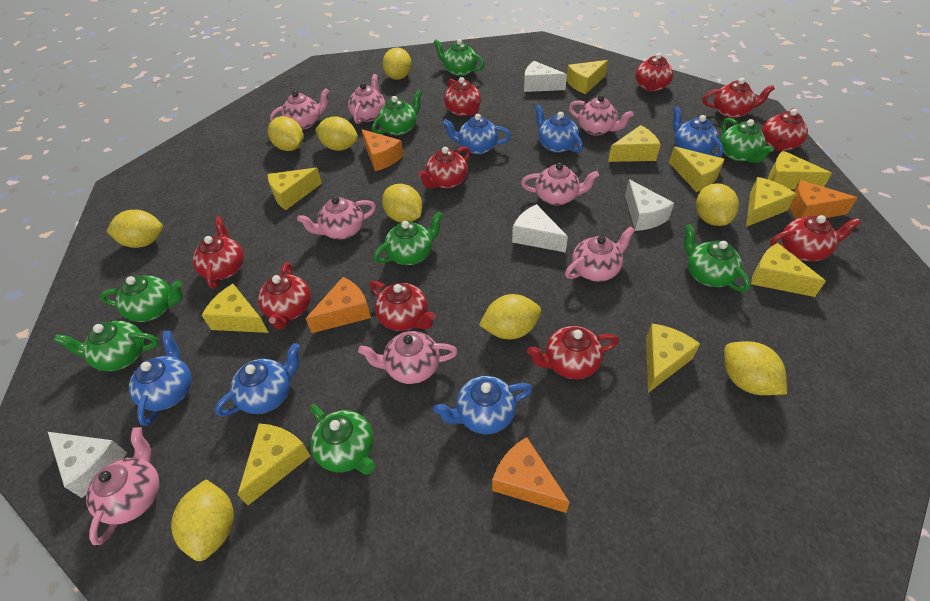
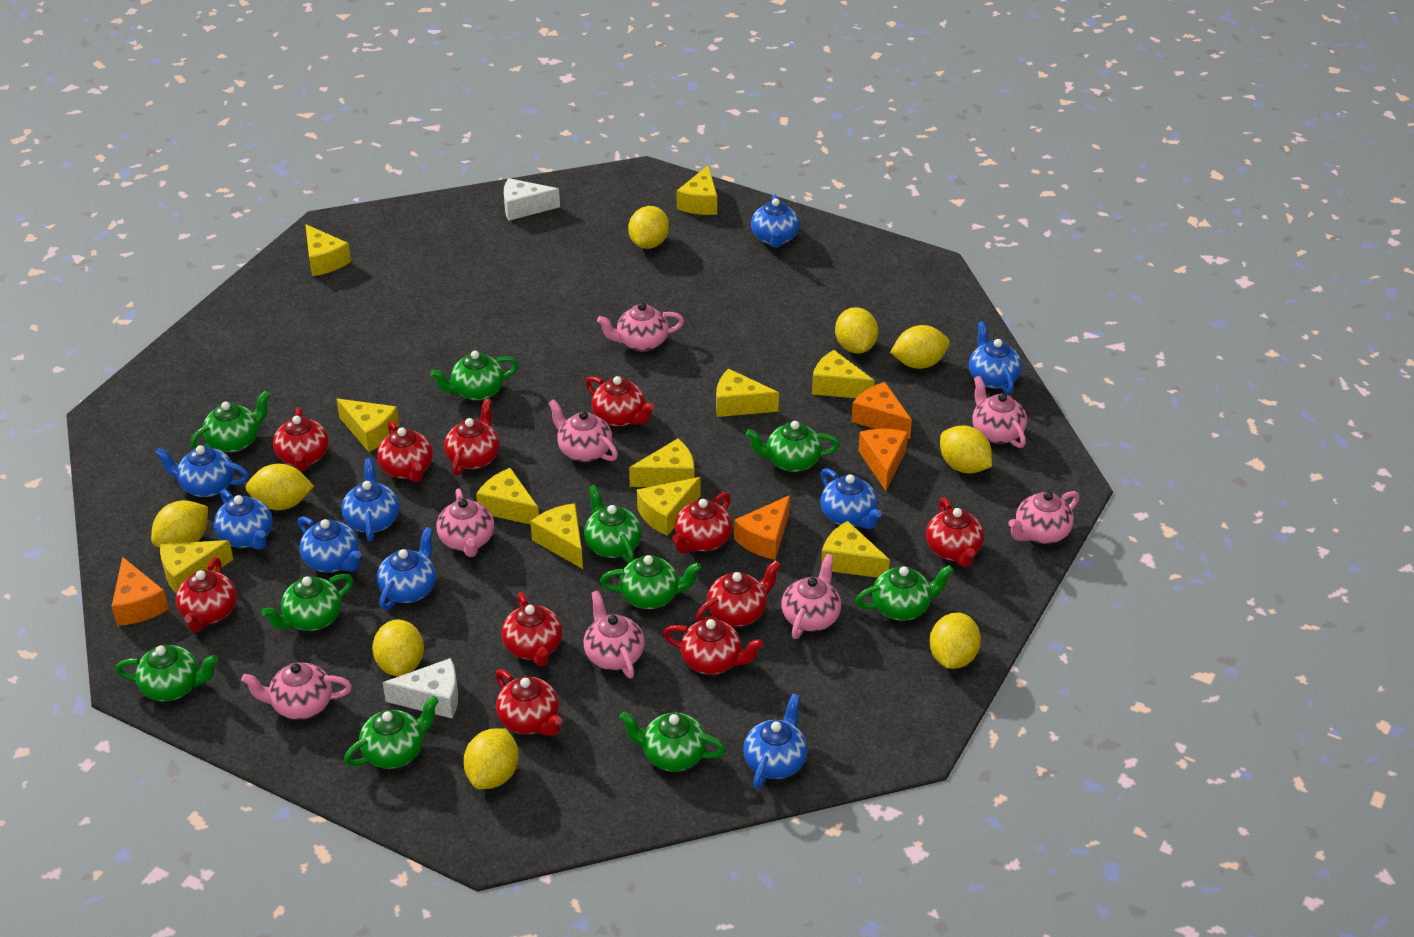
blue teapot: 6 -> 9
green teapot: 8 -> 10
red teapot: 10 -> 11
white cheese: 4 -> 2
yellow cheese: 10 -> 11

